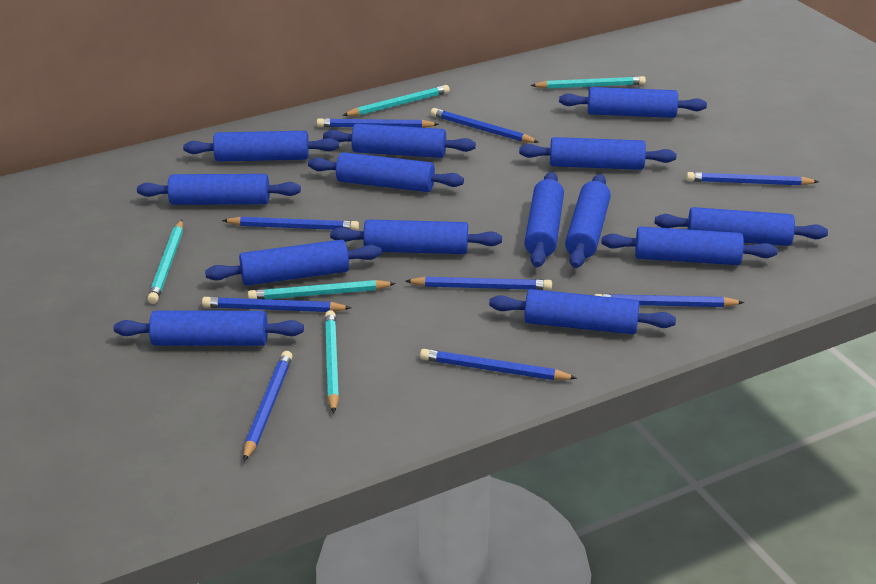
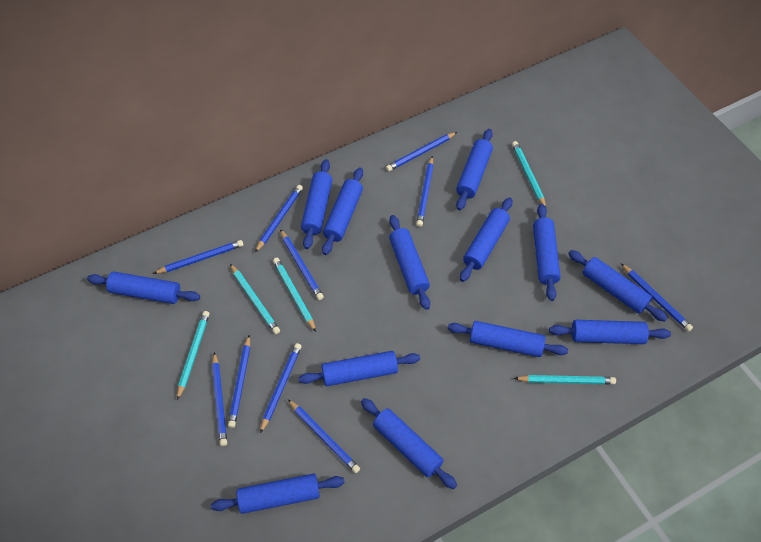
blue pencil: 9 -> 10
blue rolling pin: 14 -> 13

